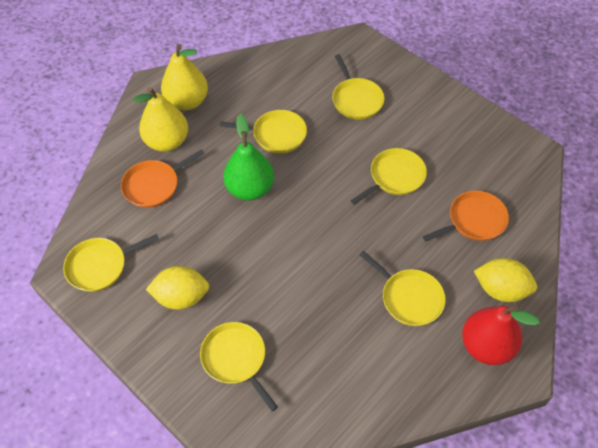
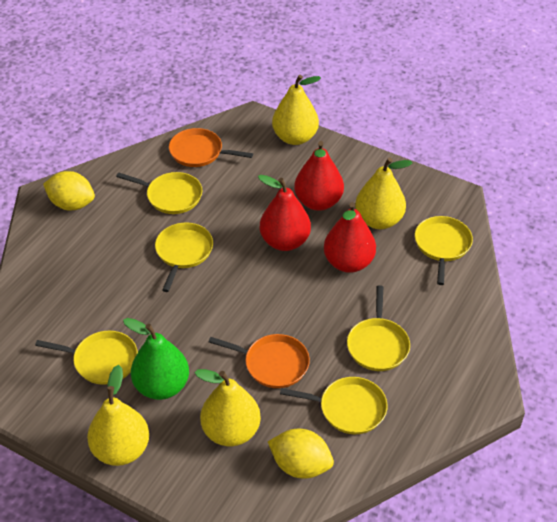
red pear: 1 -> 3
yellow pear: 2 -> 4

